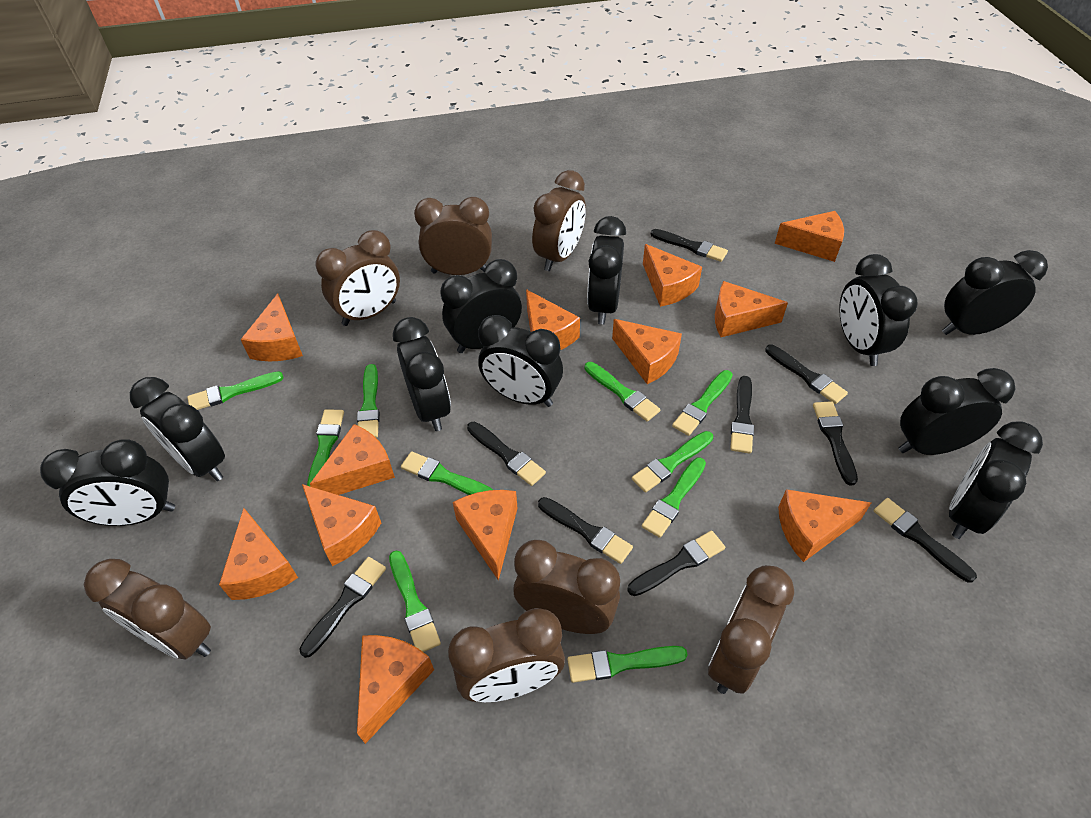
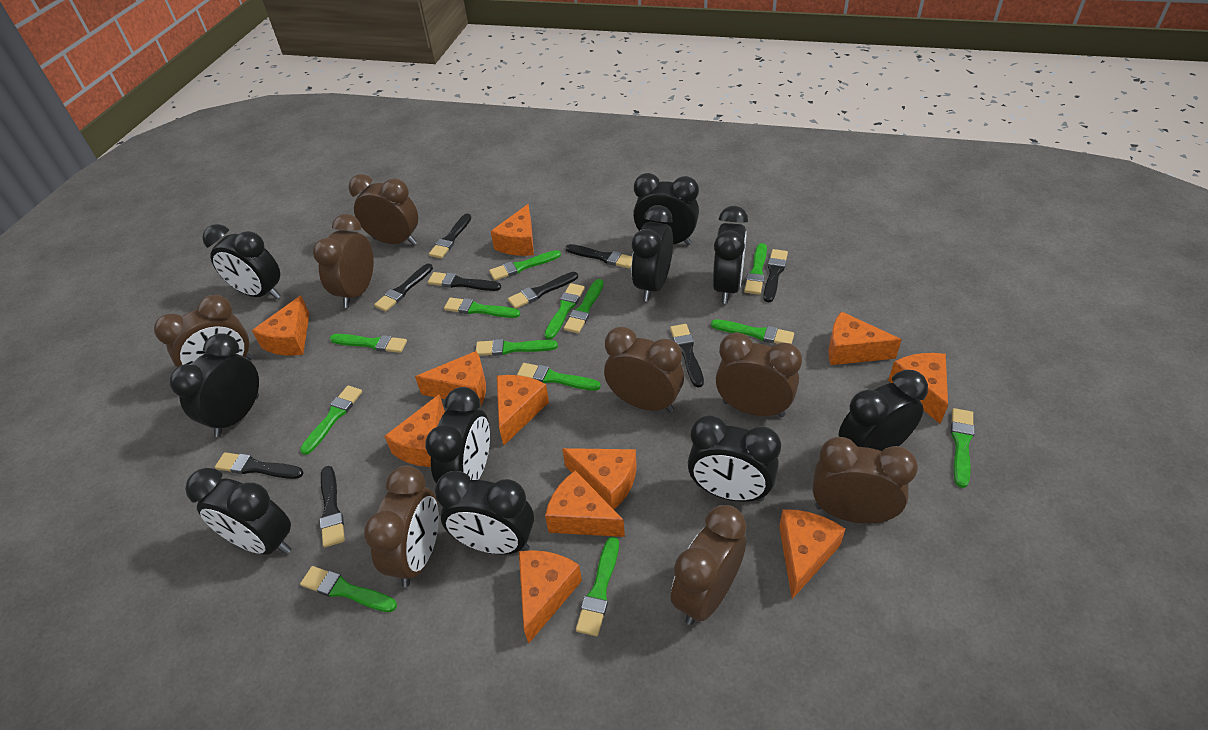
brown clock: 7 -> 8
green brush: 10 -> 13
orange cheese: 12 -> 11

